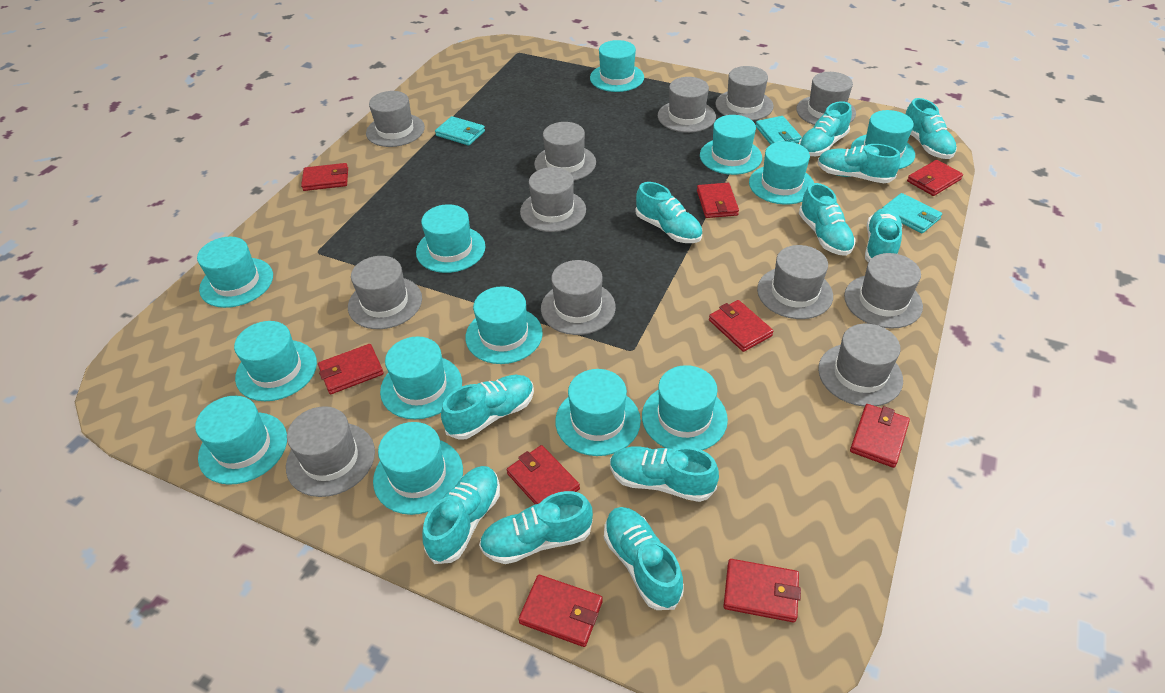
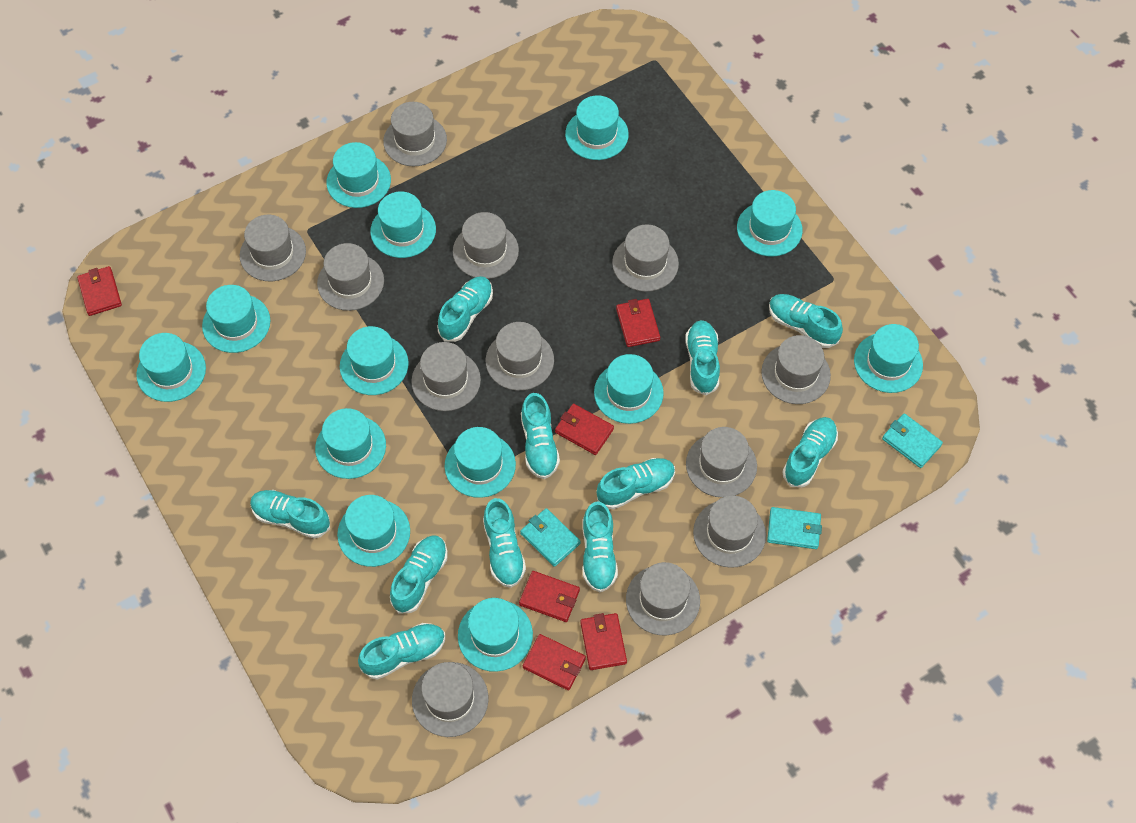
red wallet: 9 -> 6

